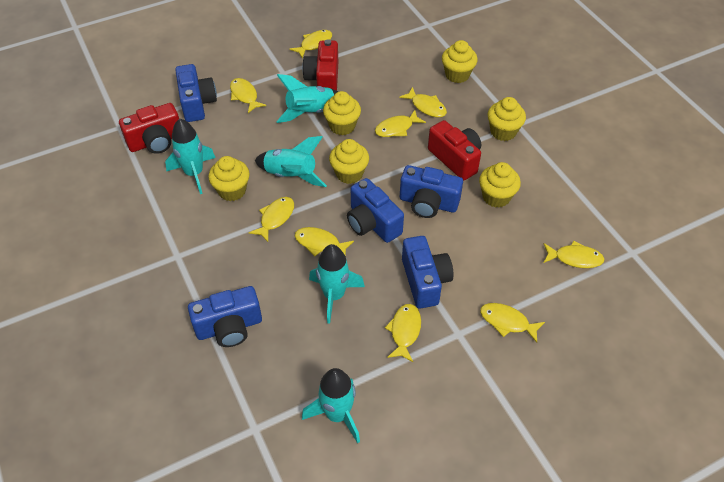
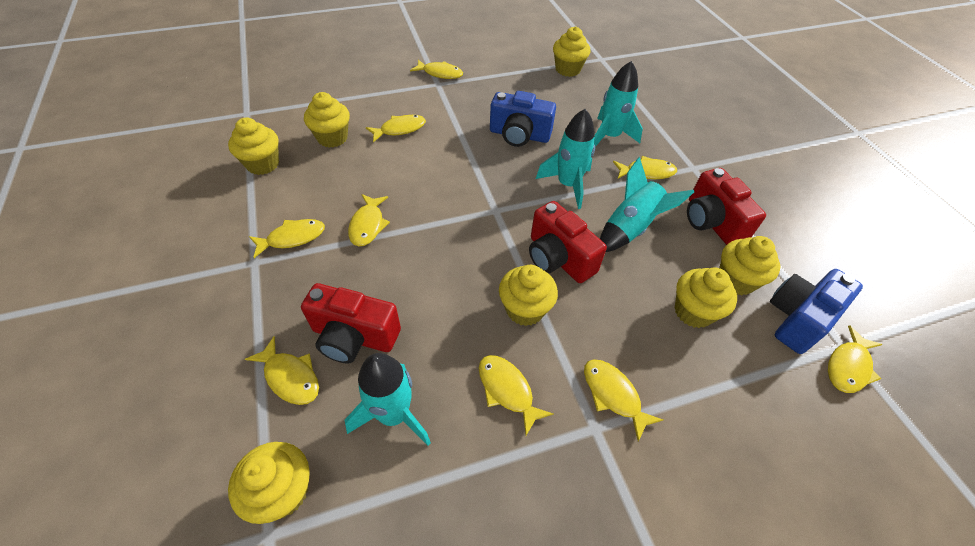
blue camera: 5 -> 2
turquoise rocket: 5 -> 4
yellow cupcake: 6 -> 7

